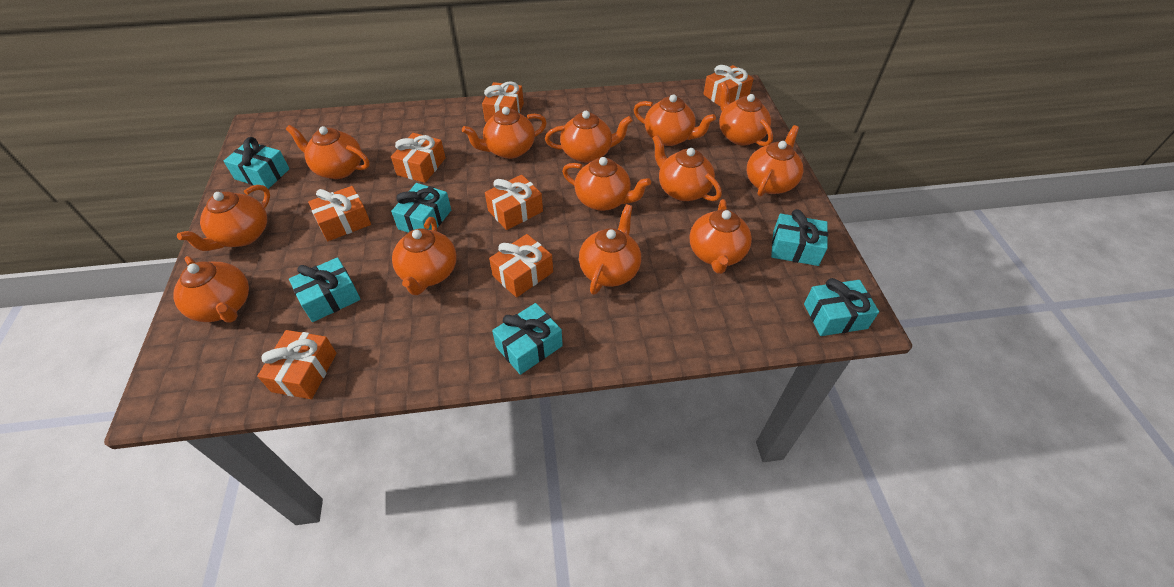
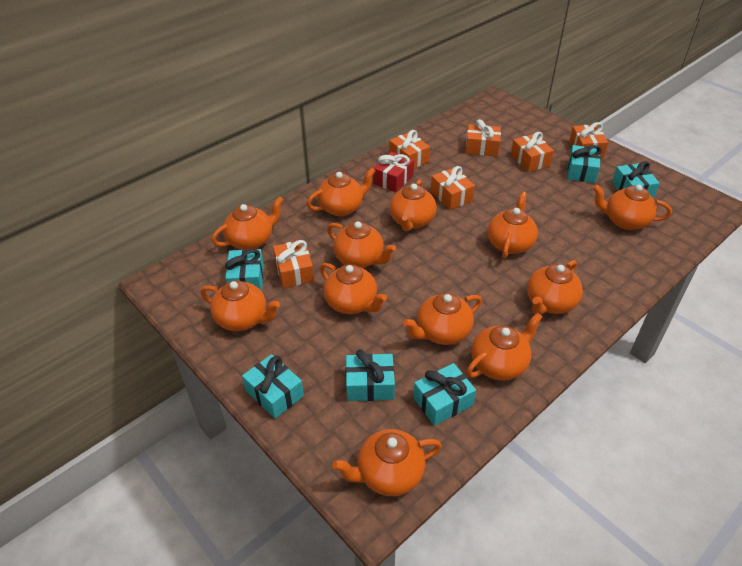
orange gift: 7 -> 6
orange teapot: 13 -> 12
red gift: 0 -> 1

